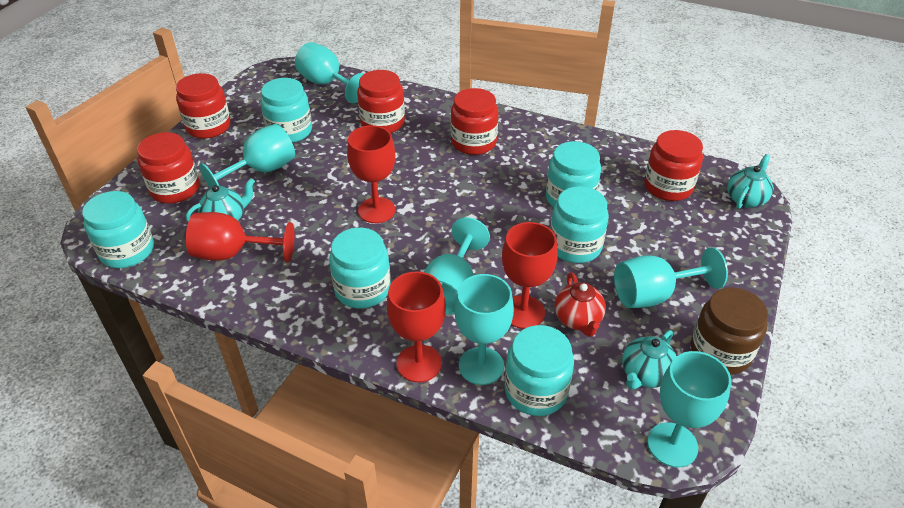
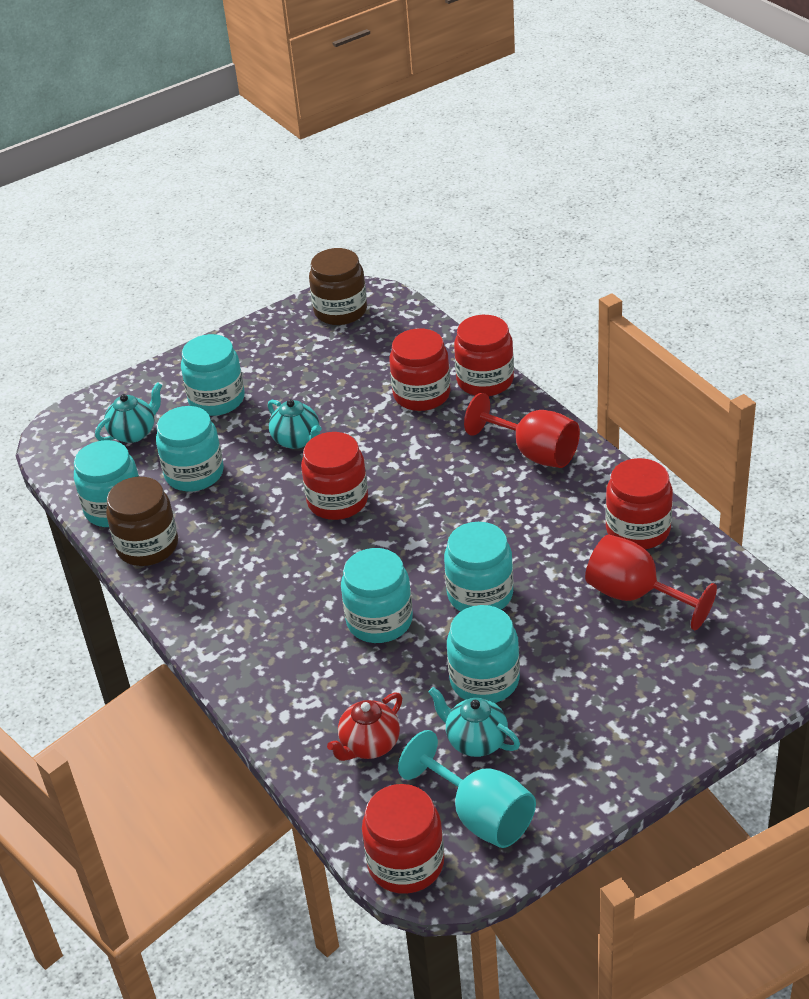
brown jar: 1 -> 2
red goblet: 4 -> 2
turquoise goblet: 6 -> 1

